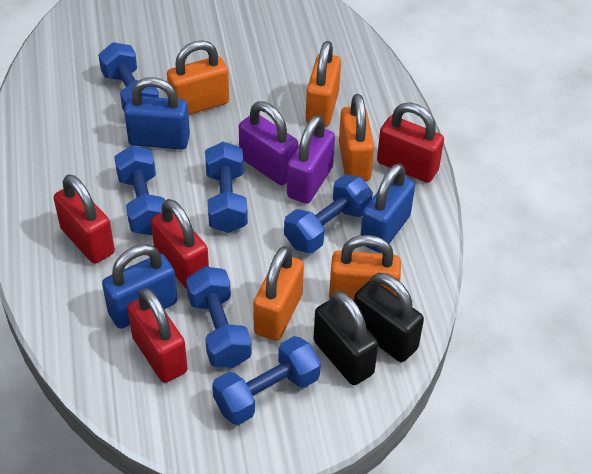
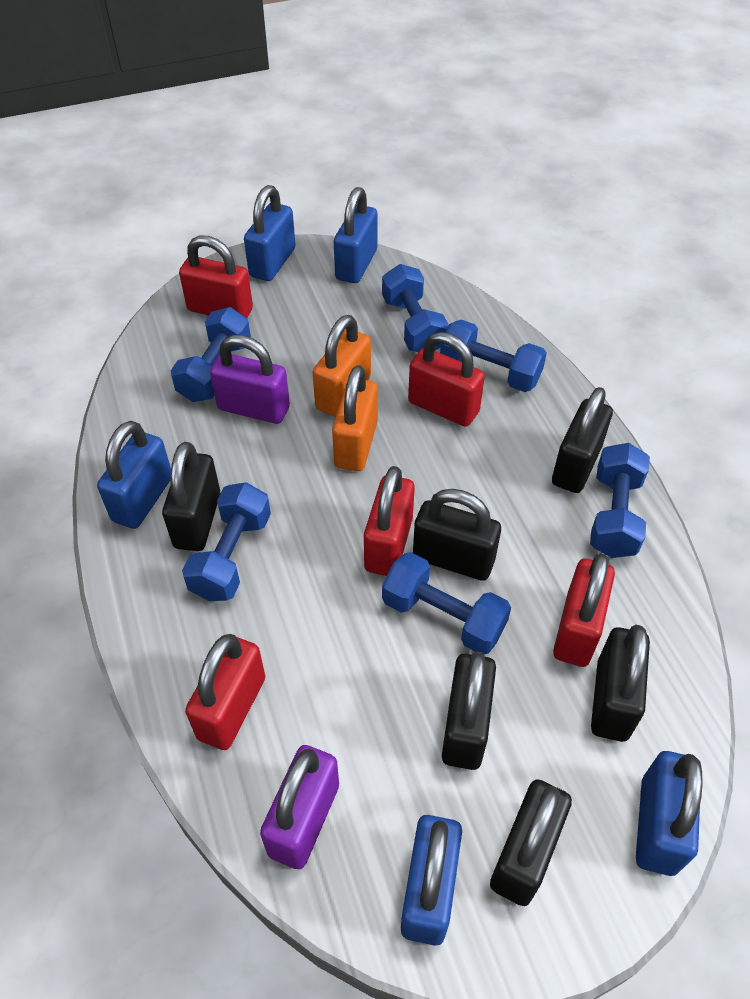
black padlock: 2 -> 6
blue padlock: 3 -> 5
orange padlock: 5 -> 2
red padlock: 4 -> 5

